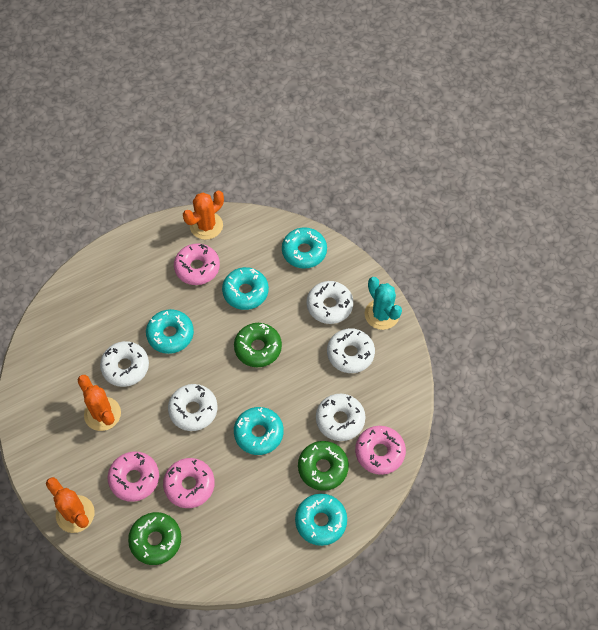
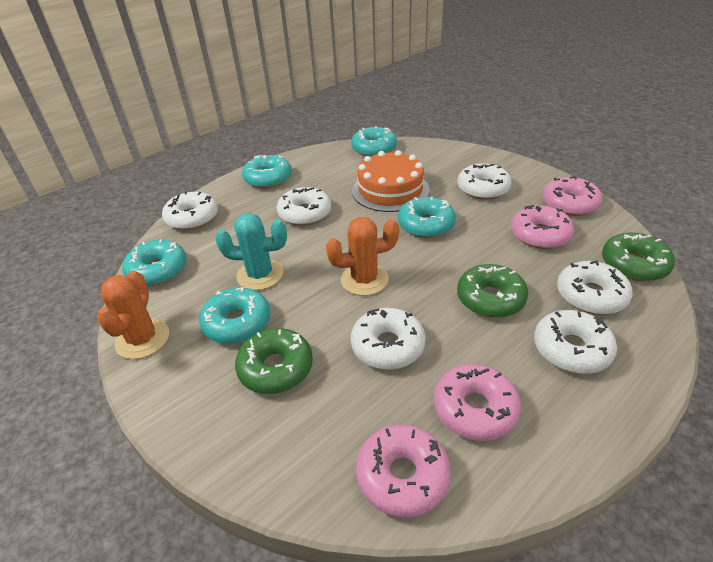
orange cactus: 3 -> 2
orange cake: 0 -> 1
white donut: 5 -> 6

